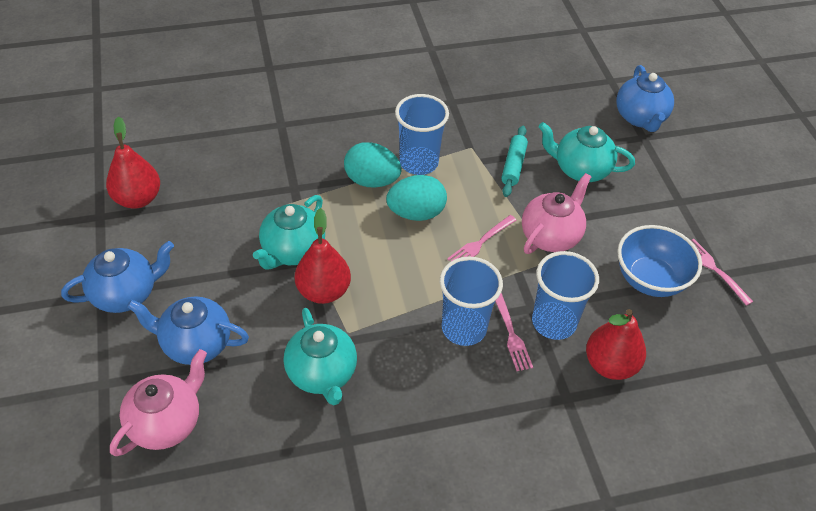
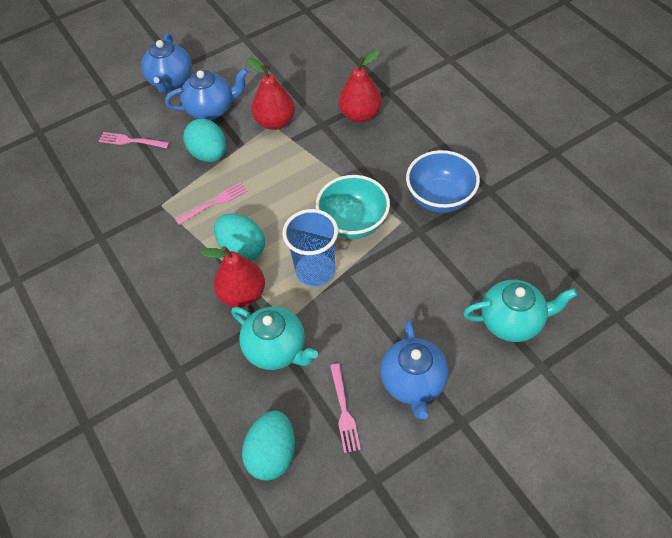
blue cup: 3 -> 1
pink teapot: 2 -> 0
turquoise bowl: 0 -> 1
turquoise egg: 2 -> 3
turquoise rolling pin: 1 -> 0
turquoise teapot: 3 -> 2

